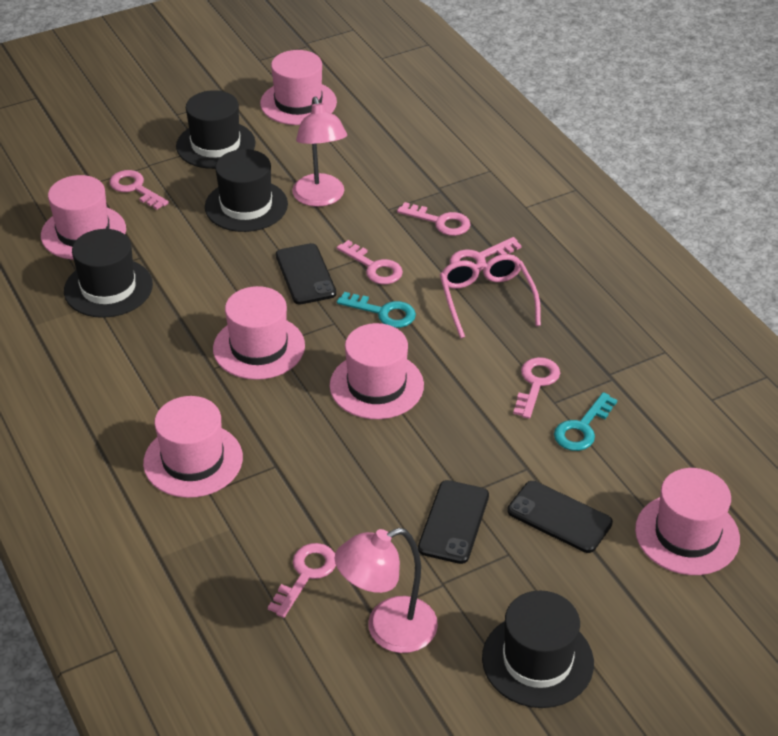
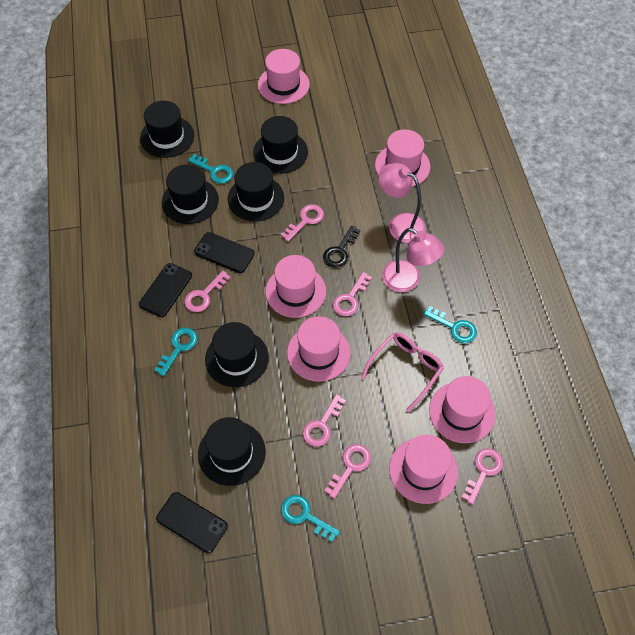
black hat: 4 -> 6
black key: 0 -> 1
turquoise key: 2 -> 4

